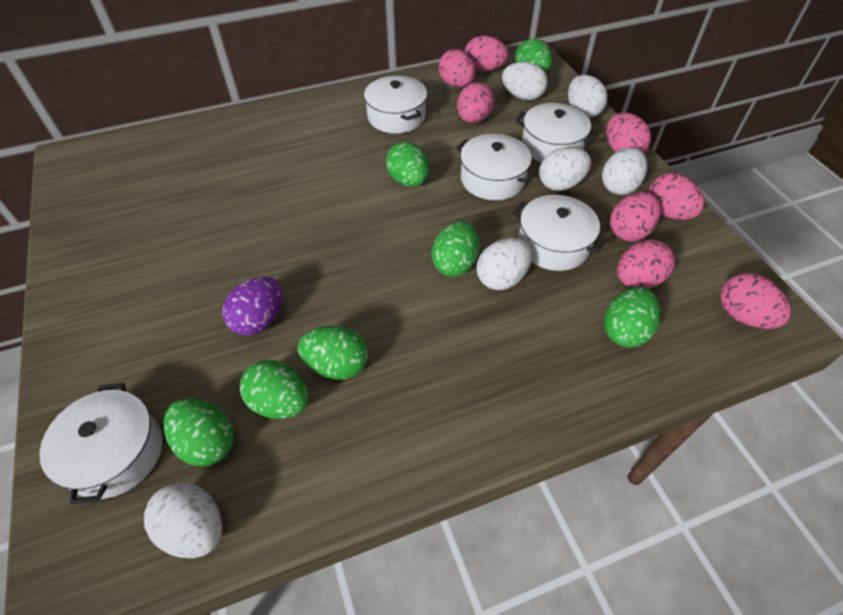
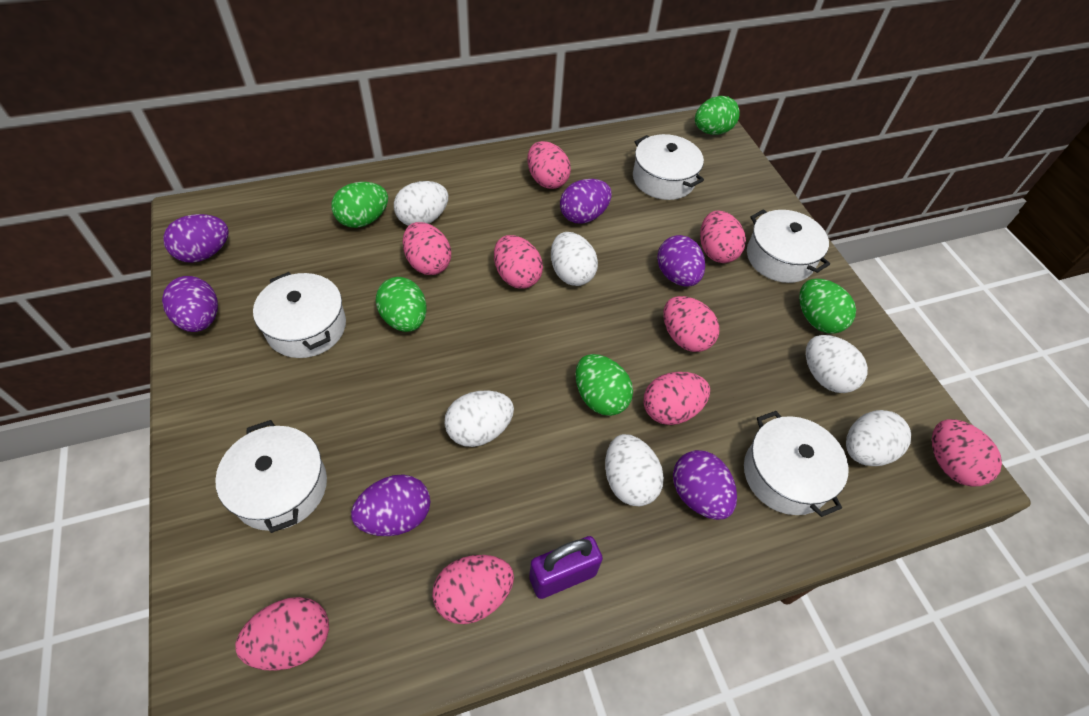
green egg: 7 -> 5
pink egg: 8 -> 9
purple egg: 1 -> 6
purple padlock: 0 -> 1

